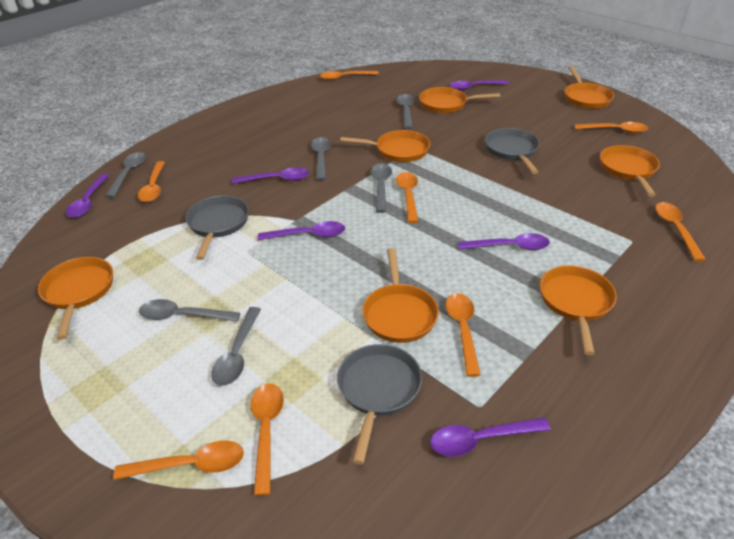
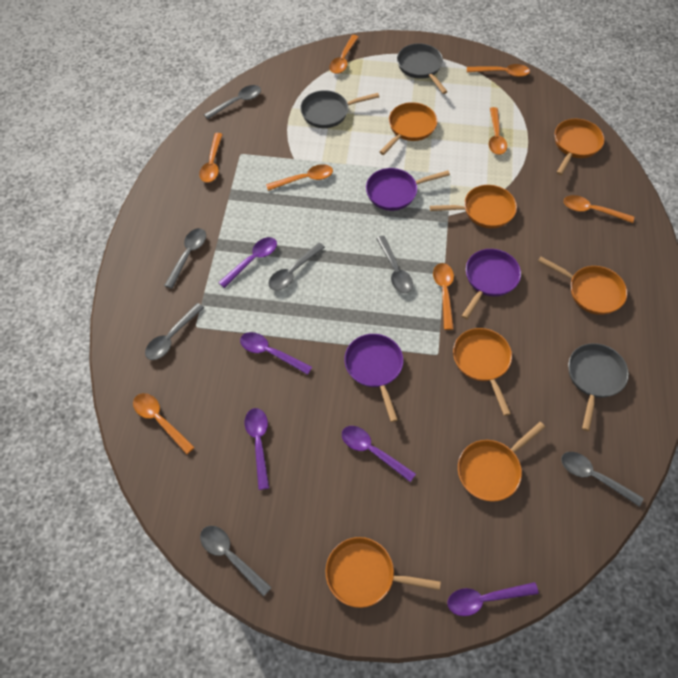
grey spoon: 6 -> 7
purple pan: 0 -> 3
purple spoon: 6 -> 5

